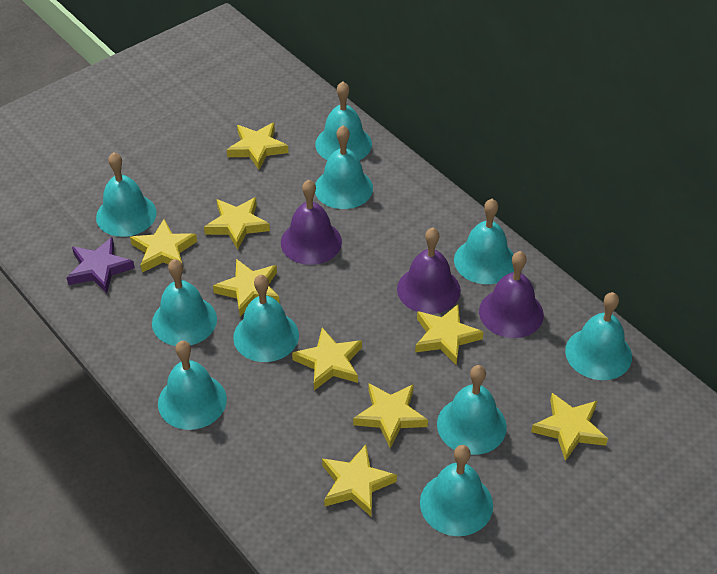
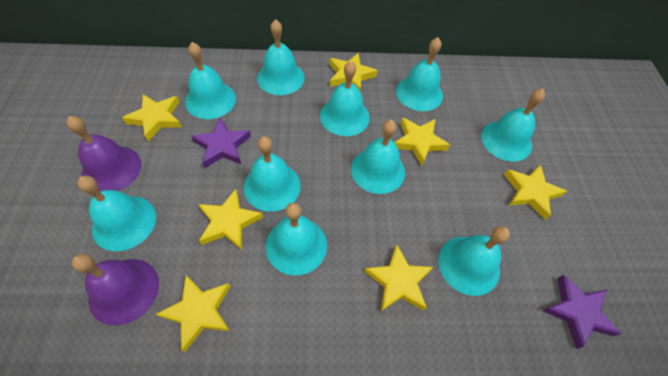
purple bell: 3 -> 2
purple star: 1 -> 2
yellow star: 9 -> 7

